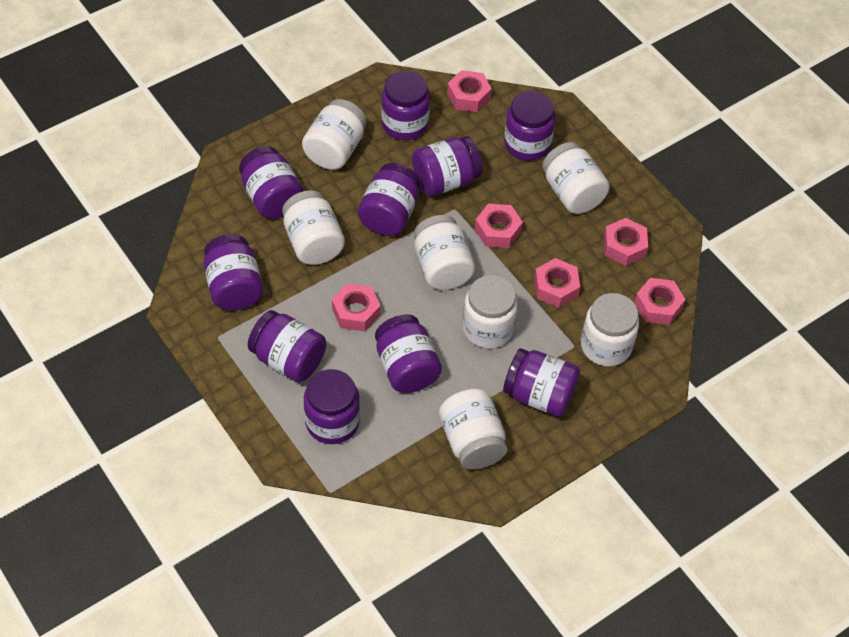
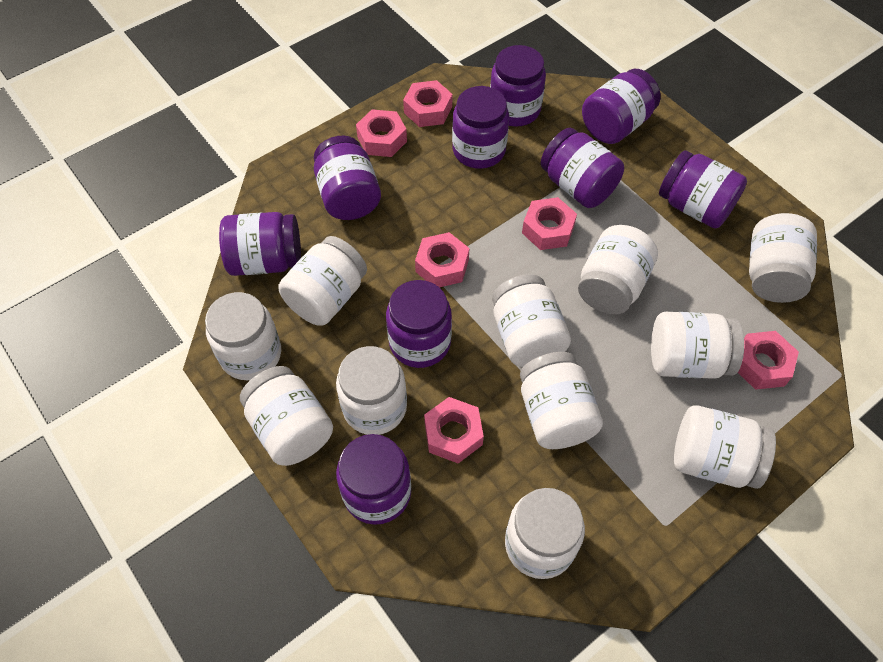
purple jar: 10 -> 9
white jar: 7 -> 11

